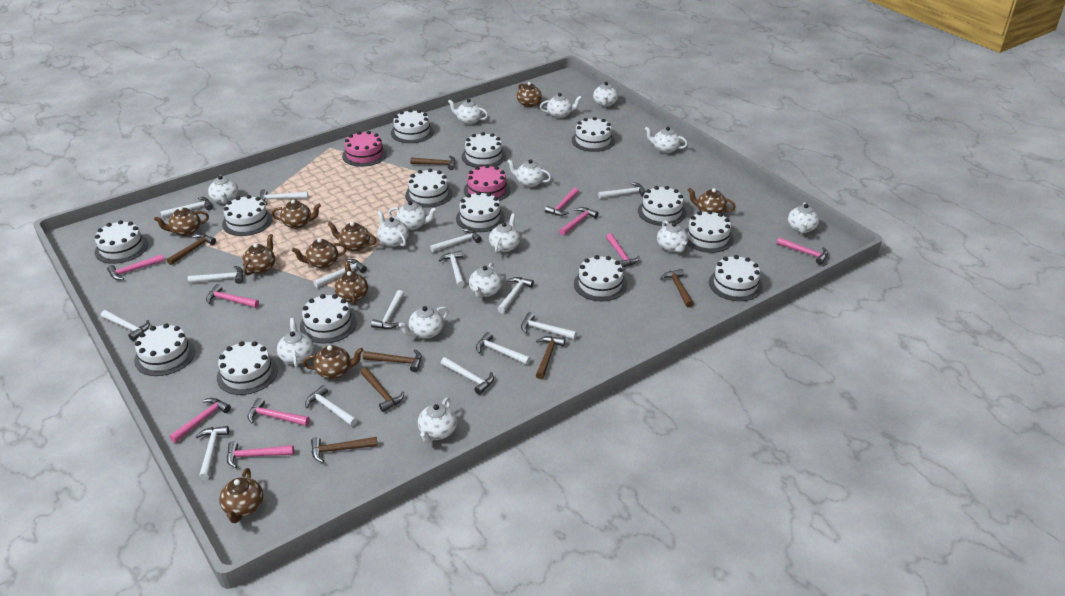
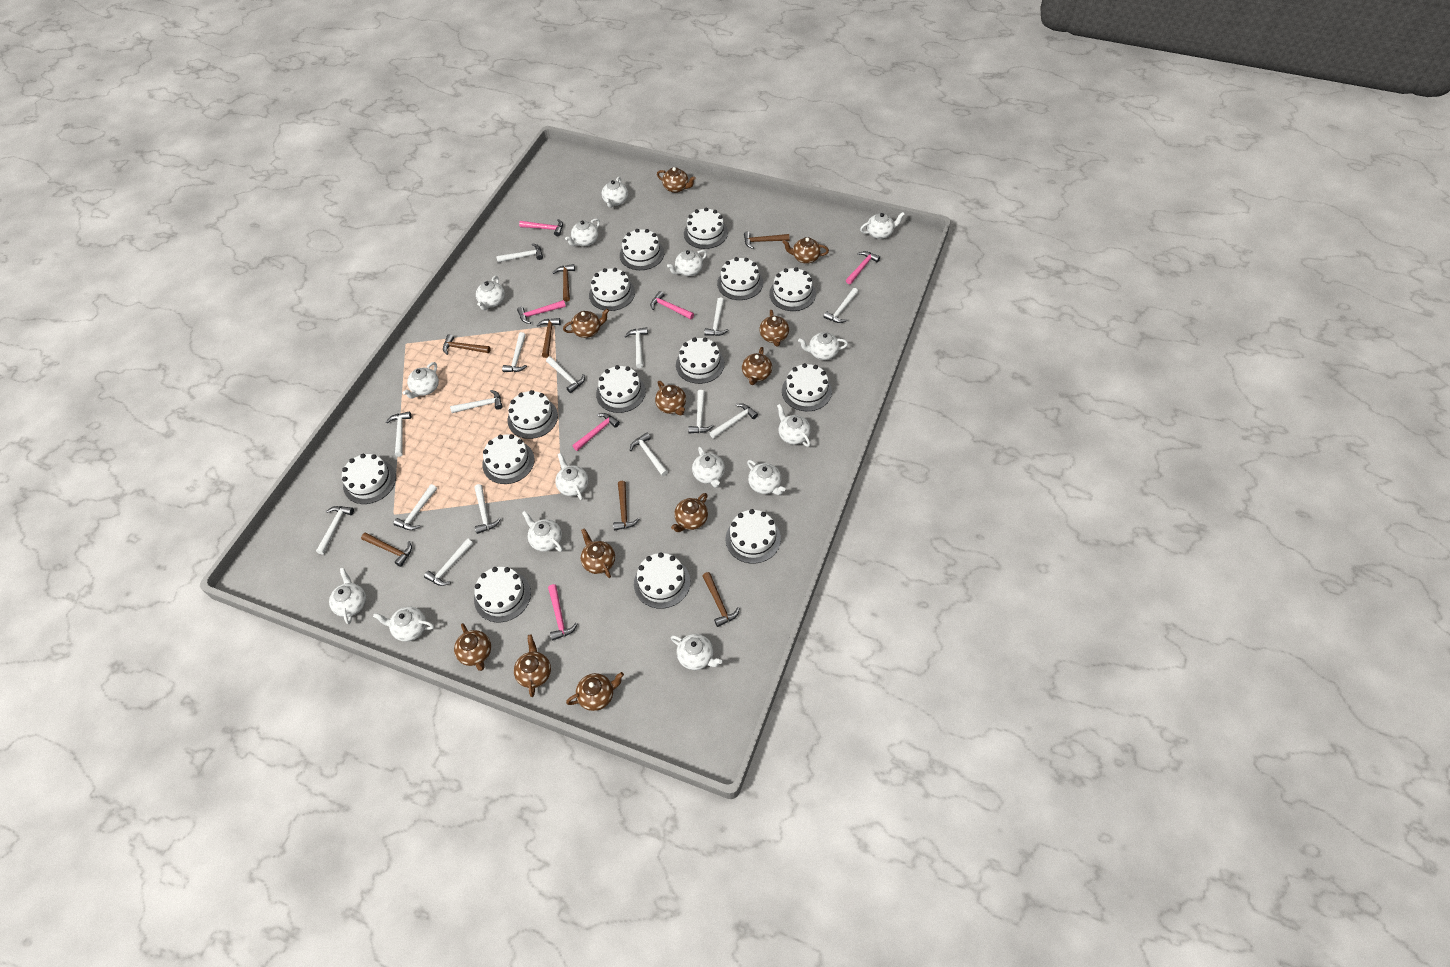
brown teapot: 10 -> 11
pink cake: 2 -> 0
pink hammer: 9 -> 6

